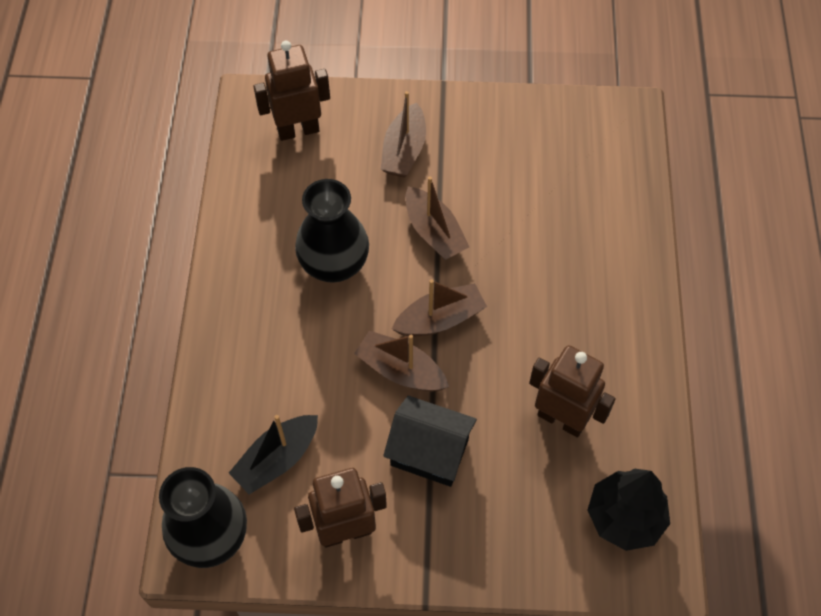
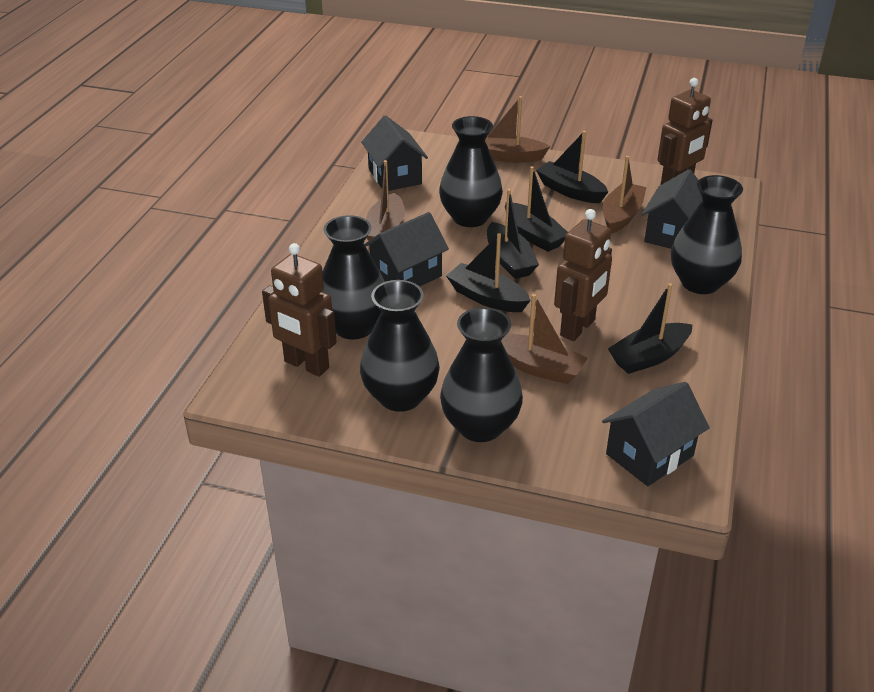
black boat: 1 -> 5
black house: 1 -> 4
black tree: 1 -> 0
black vase: 2 -> 5

